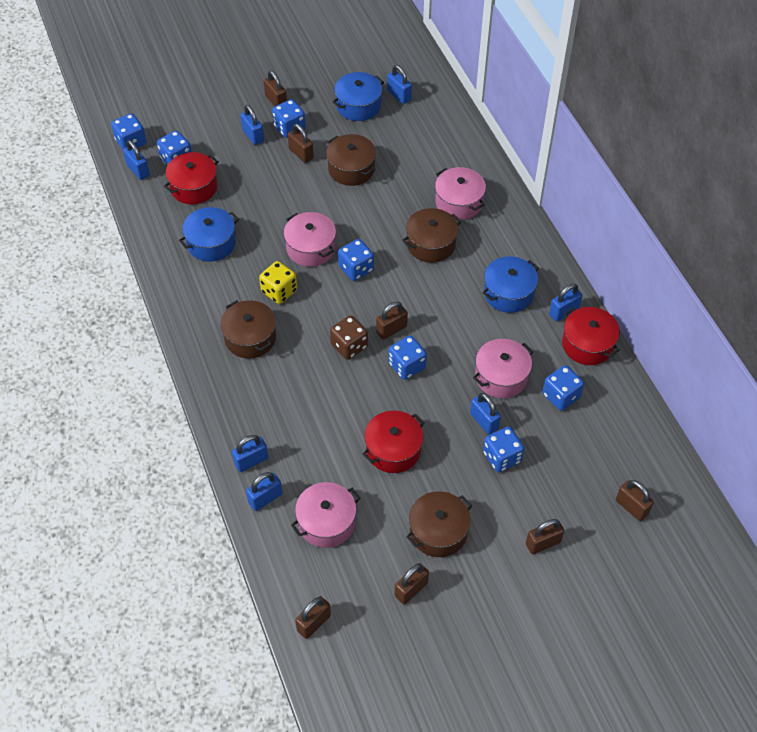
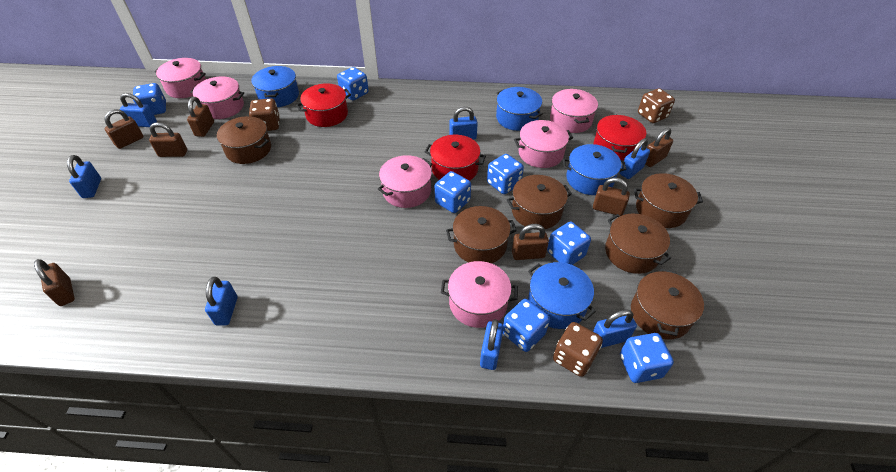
blue pot: 3 -> 4
brown dice: 1 -> 3
brown pot: 4 -> 6
pink pot: 4 -> 6
yellow dice: 1 -> 0

